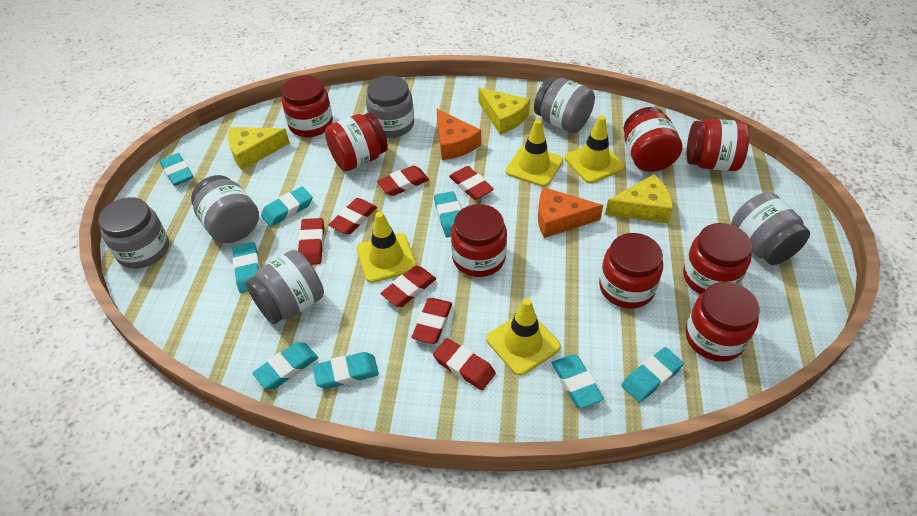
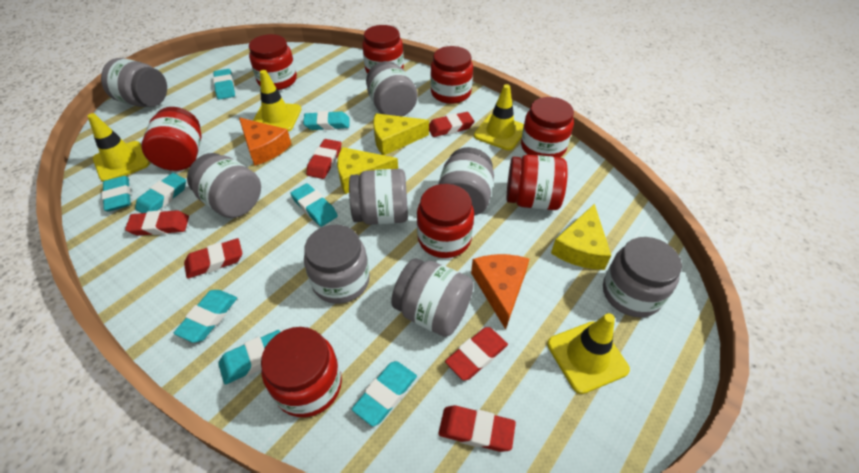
grey jar: 6 -> 8
red eraser: 7 -> 6

